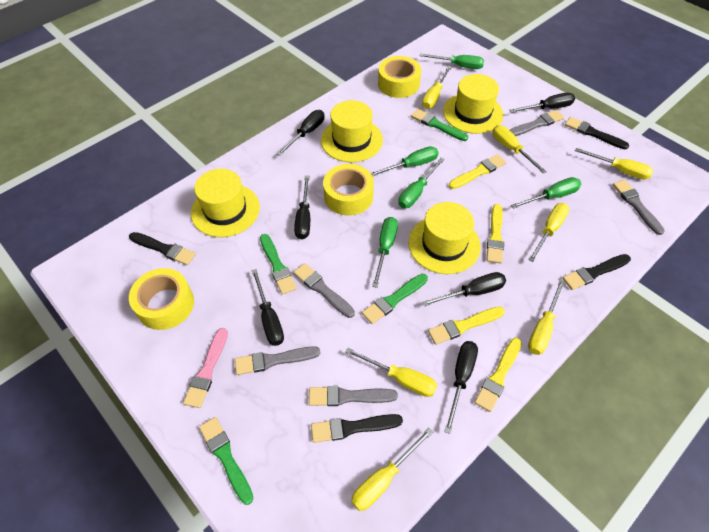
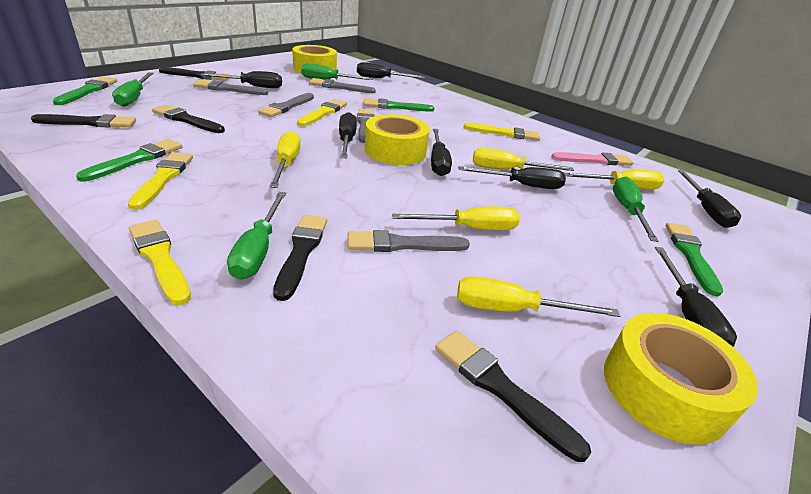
black brush: 4 -> 5
black screwdriver: 6 -> 7
green screwdriver: 5 -> 4
yellow hat: 4 -> 0
yellow screwdriver: 7 -> 5

